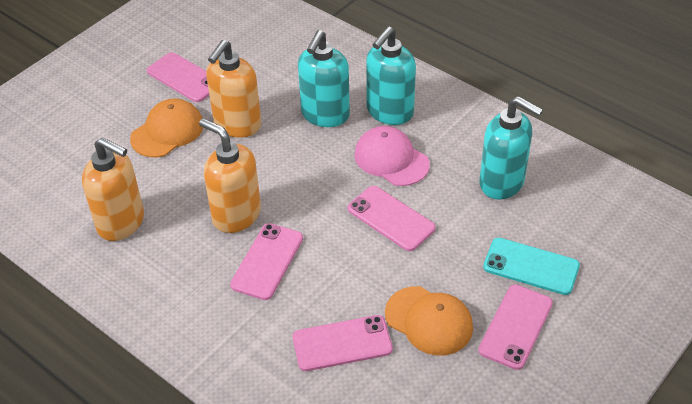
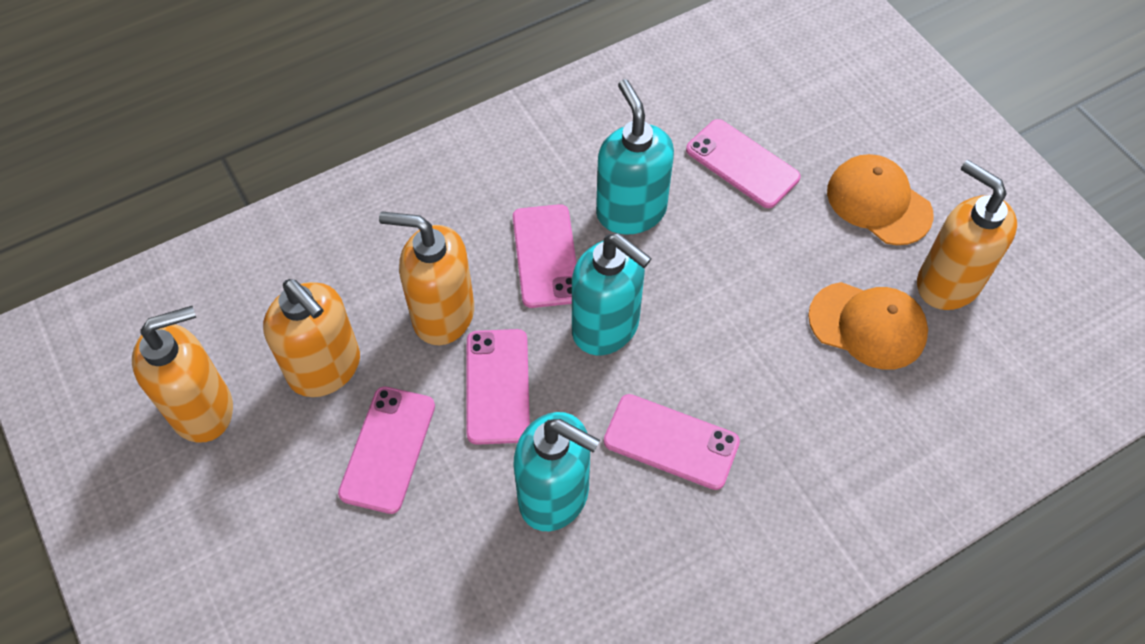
orange soap dispenser: 3 -> 4
pink cap: 1 -> 0
turquoise phone: 1 -> 0

